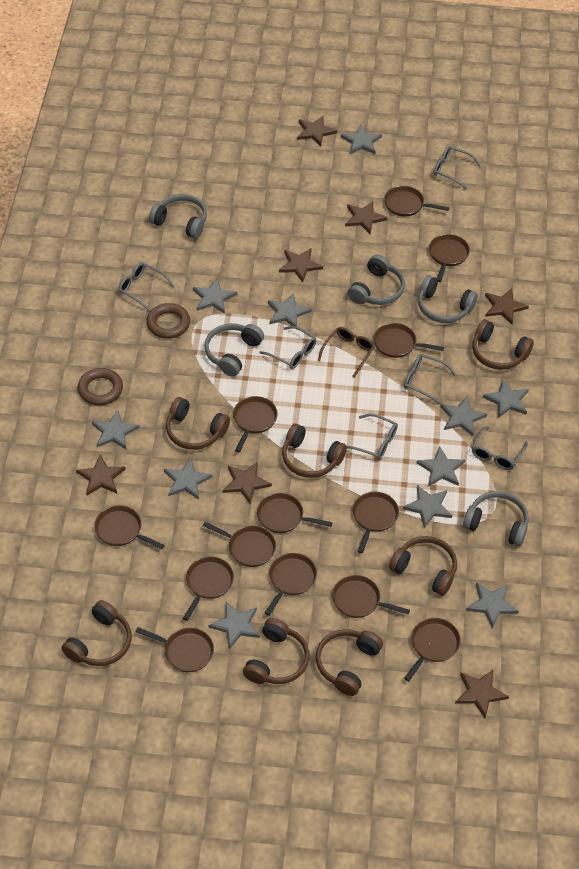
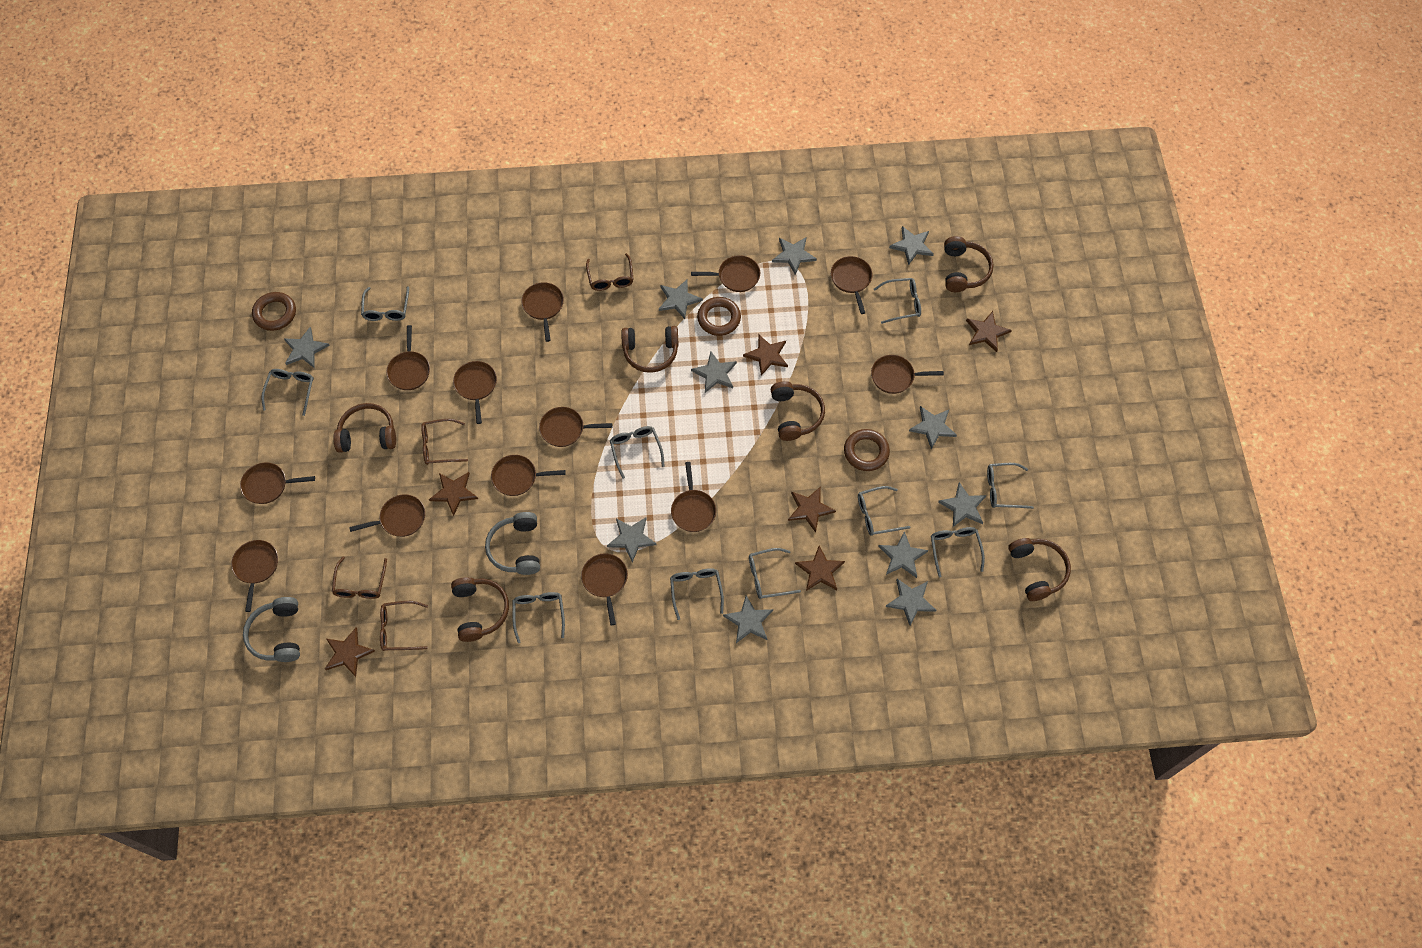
brown glasses: 1 -> 4
brown headphones: 7 -> 6
brown ring: 2 -> 3
brown star: 7 -> 6
grey glasses: 6 -> 10
grey headphones: 5 -> 2

